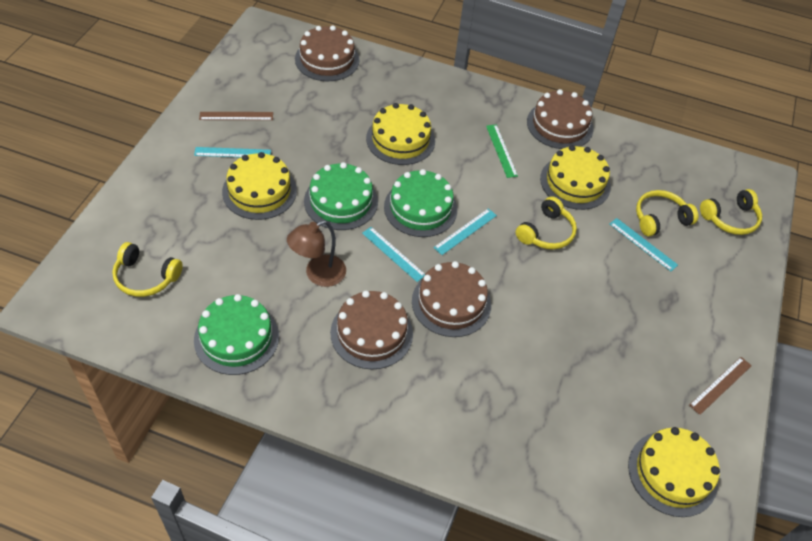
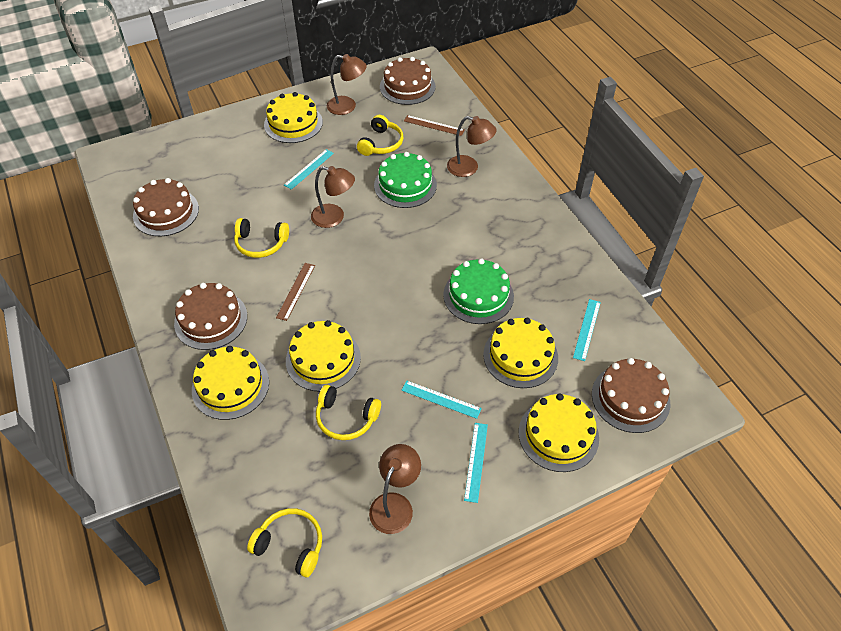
brown lamp: 1 -> 4
green cake: 3 -> 2
green ruler: 1 -> 0
yellow cake: 4 -> 5

